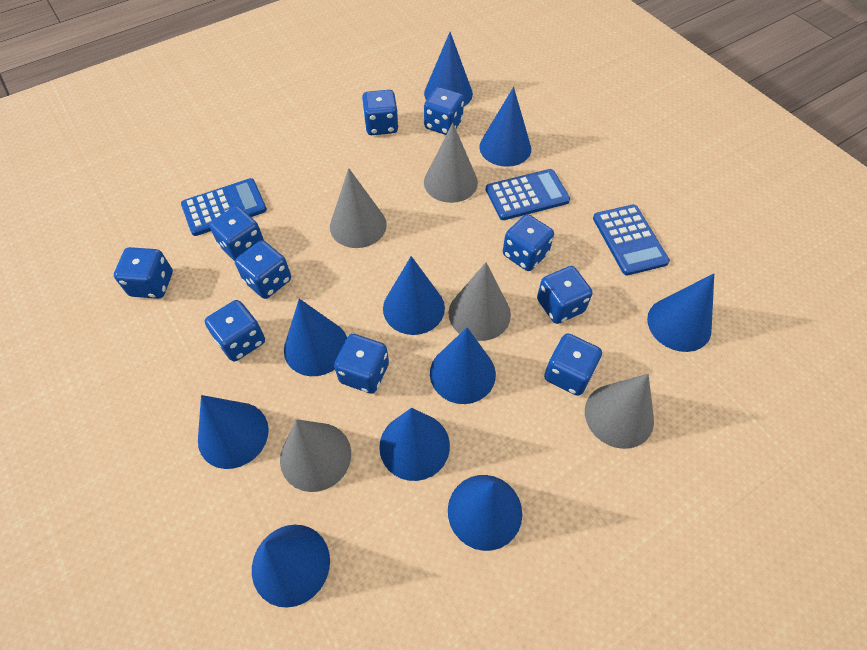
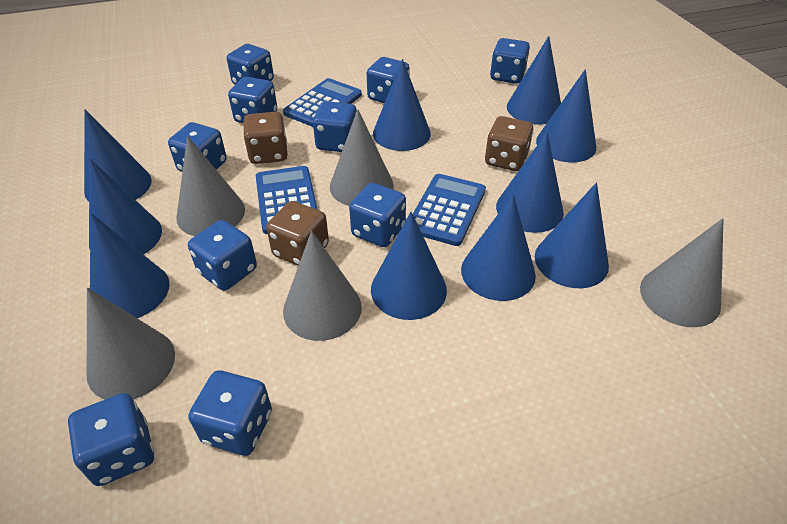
brown dice: 0 -> 3

